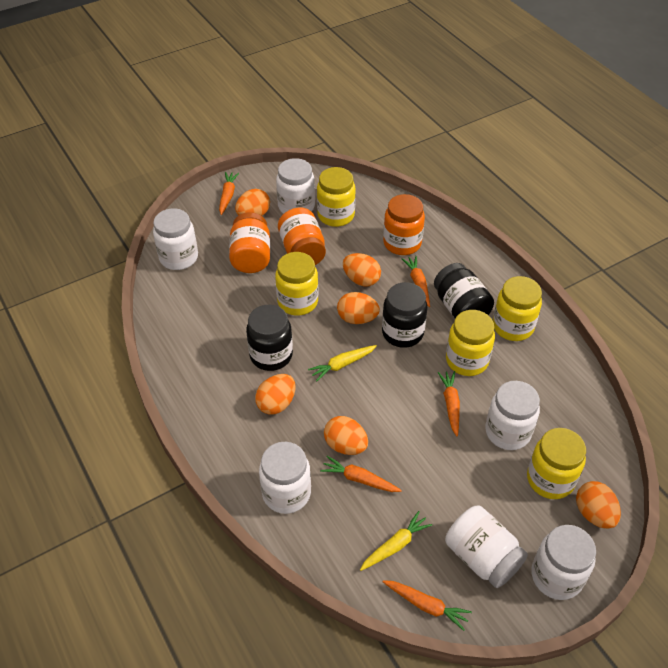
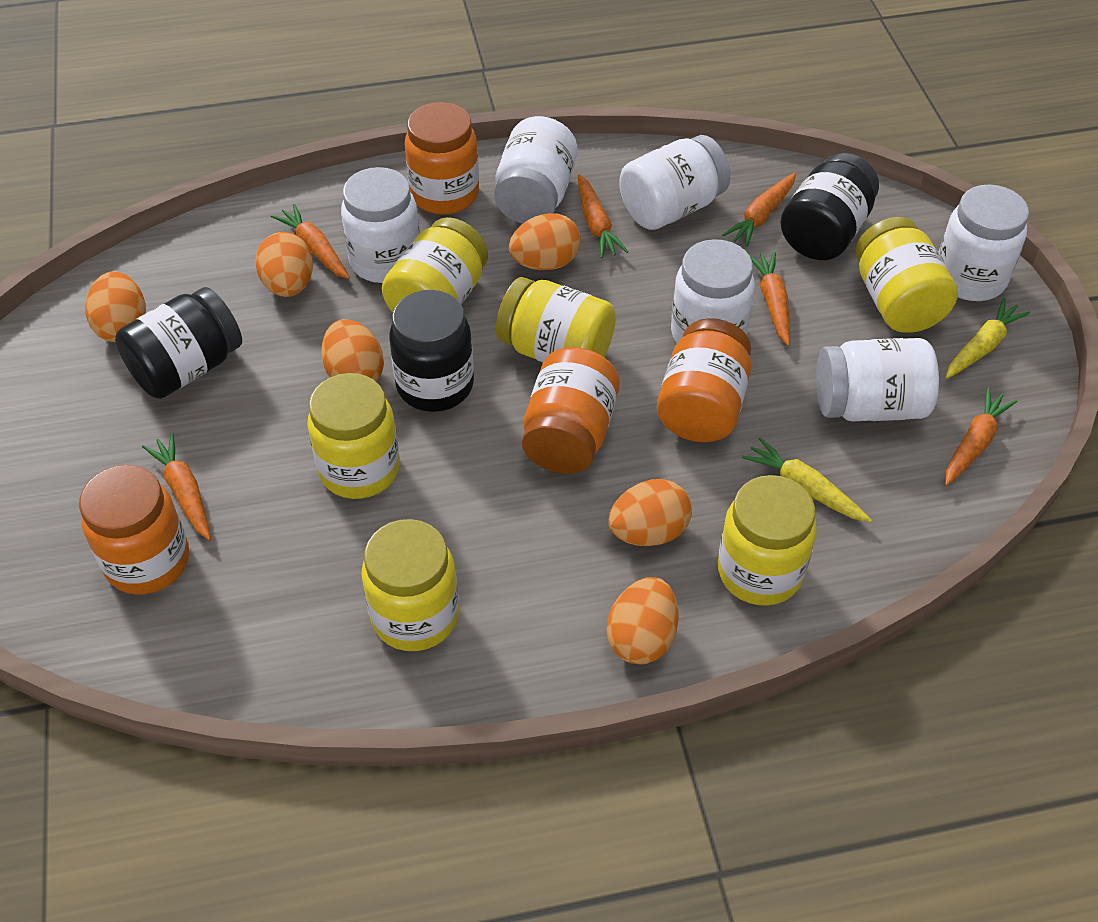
orange carrot: 5 -> 6
orange jar: 3 -> 4
yellow jar: 5 -> 6

